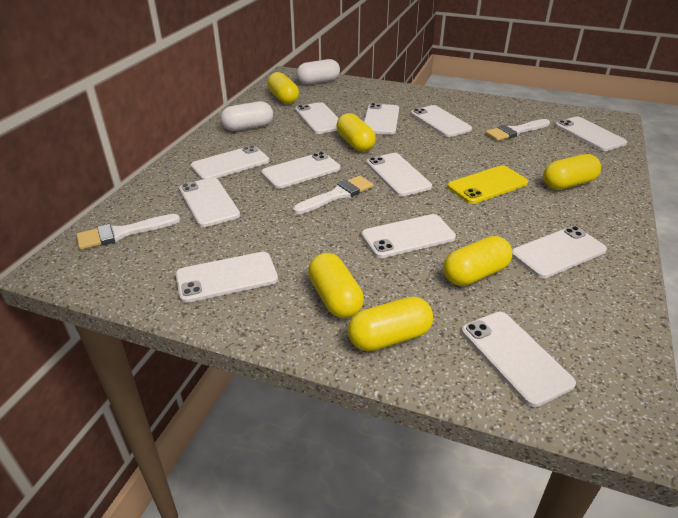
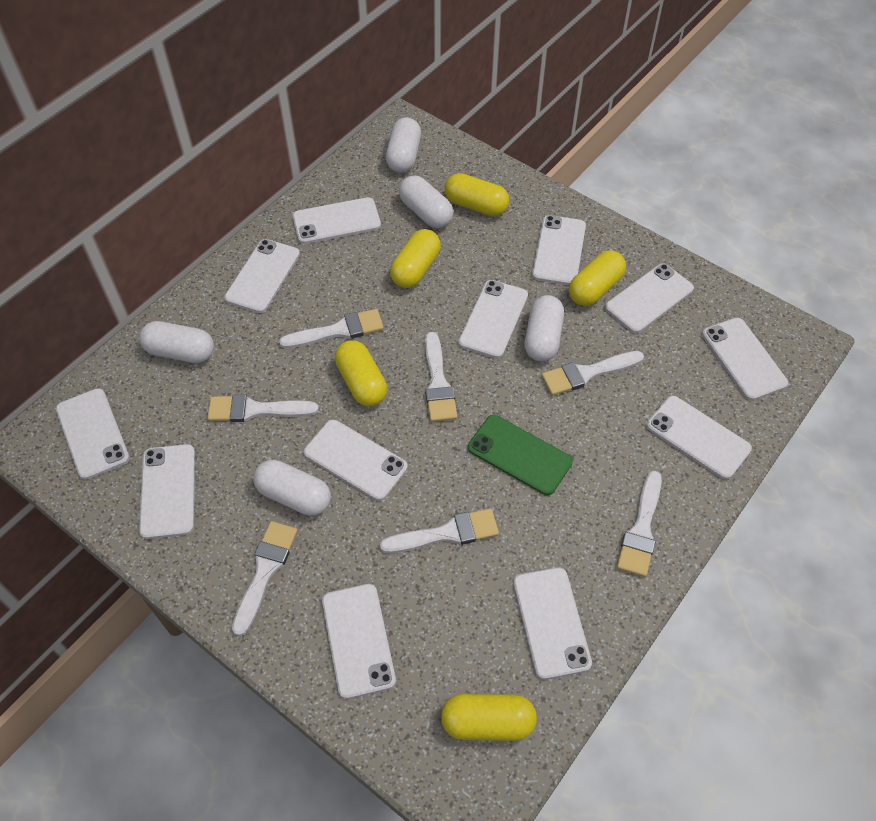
green phone: 0 -> 1
white brush: 3 -> 7
white capsule: 2 -> 5
yellow capsule: 6 -> 5
yellow phone: 1 -> 0

